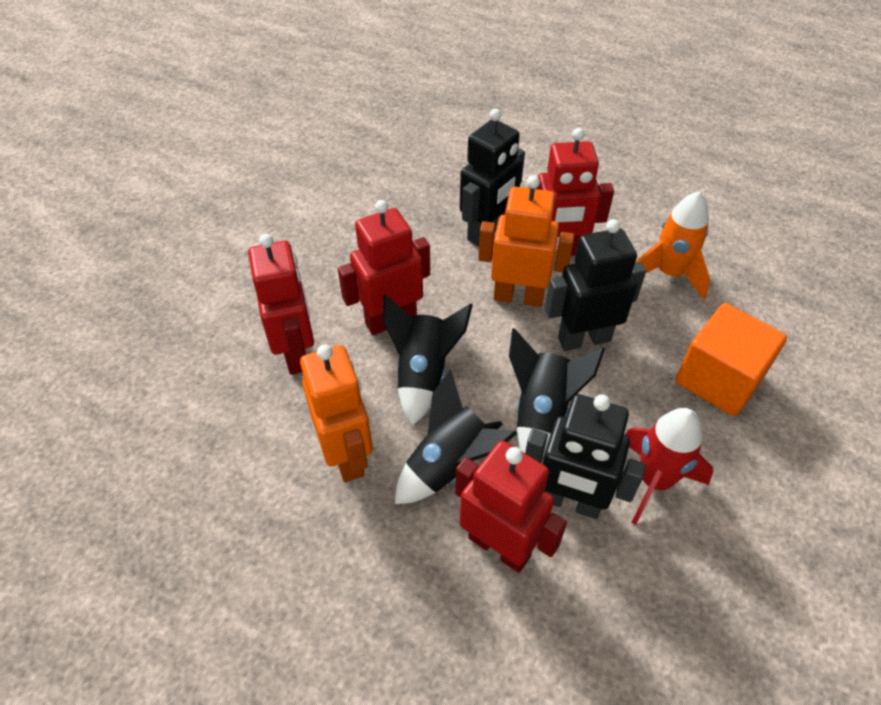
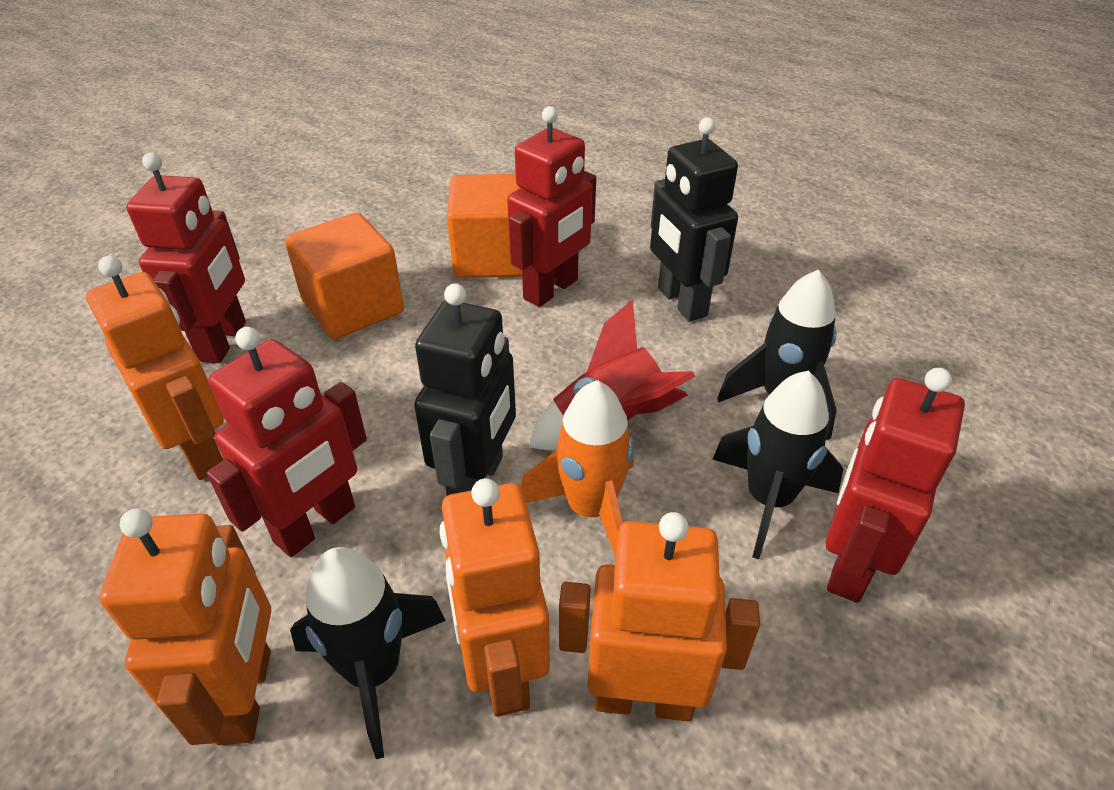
black robot: 3 -> 2
orange cube: 1 -> 2
orange robot: 2 -> 4

